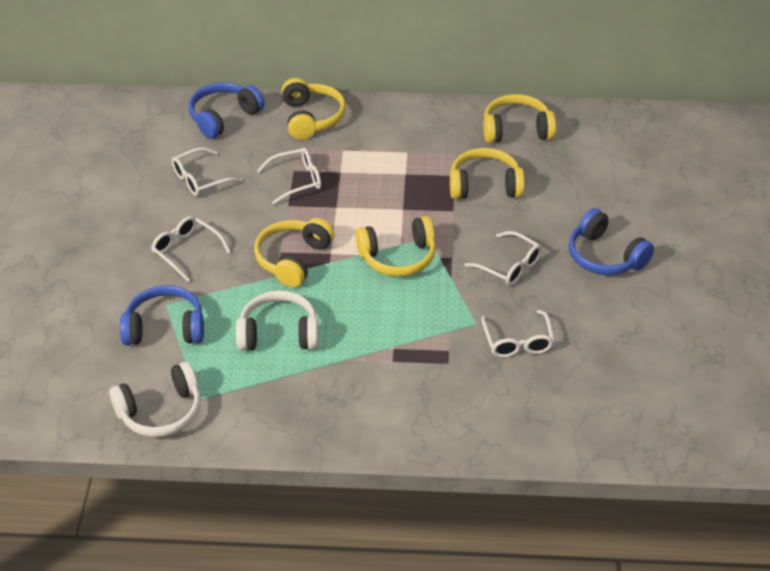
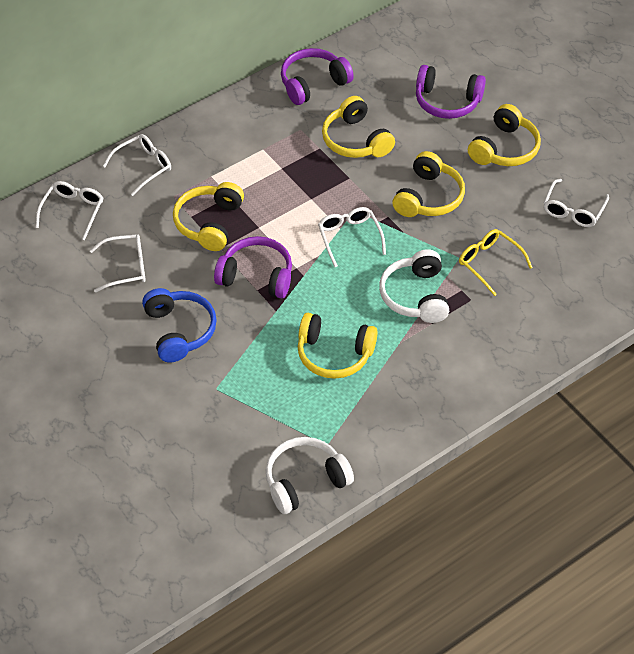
blue headphones: 3 -> 1
purple headphones: 0 -> 3
yellow glasses: 0 -> 1

